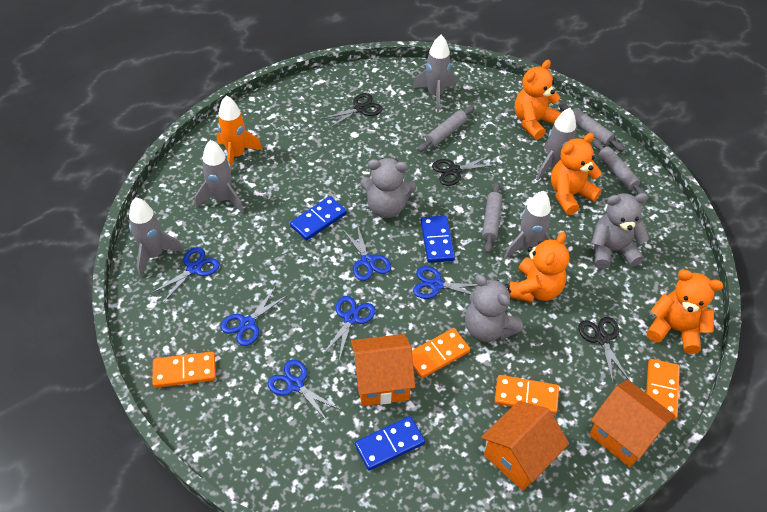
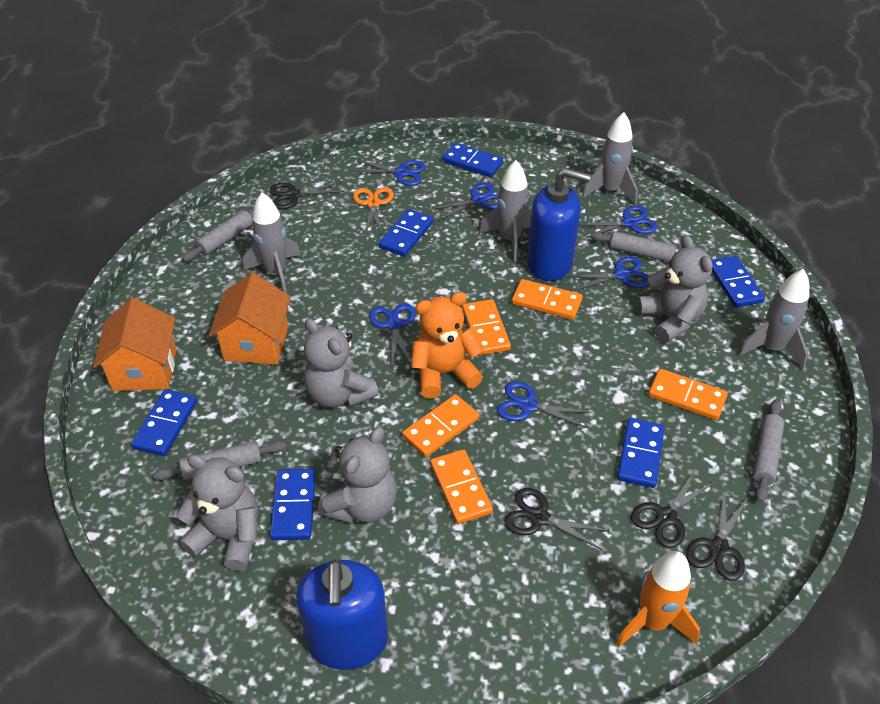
black scissors: 3 -> 4
blue domino: 3 -> 6
blue soap dispenser: 0 -> 2
grey rocket: 5 -> 4
grey teddy bear: 3 -> 4
orange domino: 4 -> 5
orange house: 3 -> 2
orange scissors: 0 -> 1
orange teddy bear: 4 -> 1

